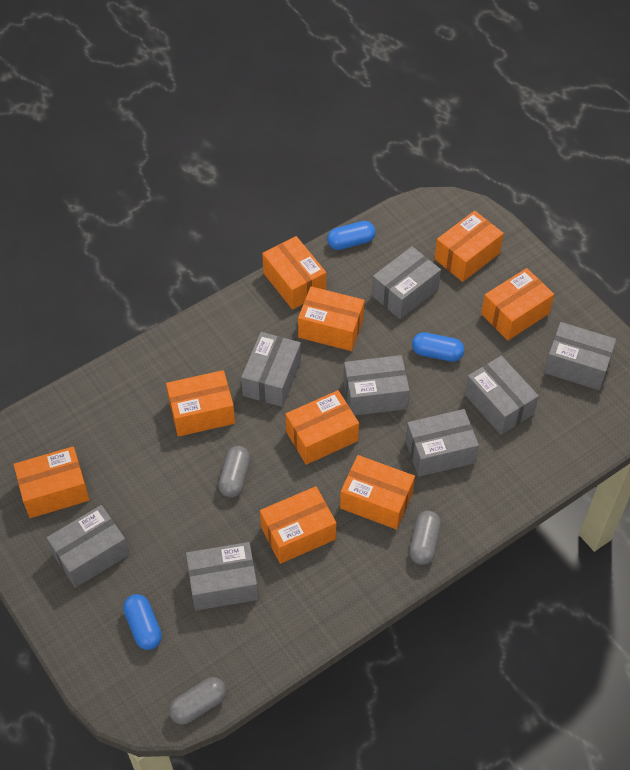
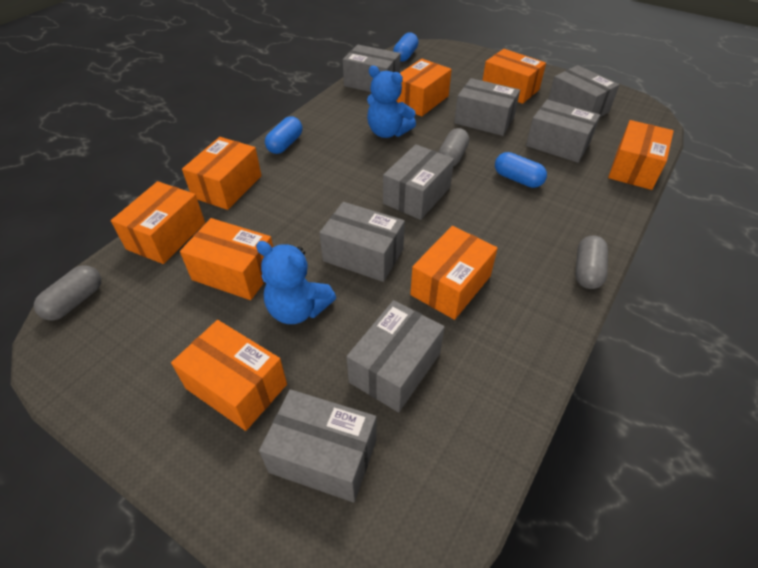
blue teddy bear: 0 -> 2
orange box: 9 -> 8

